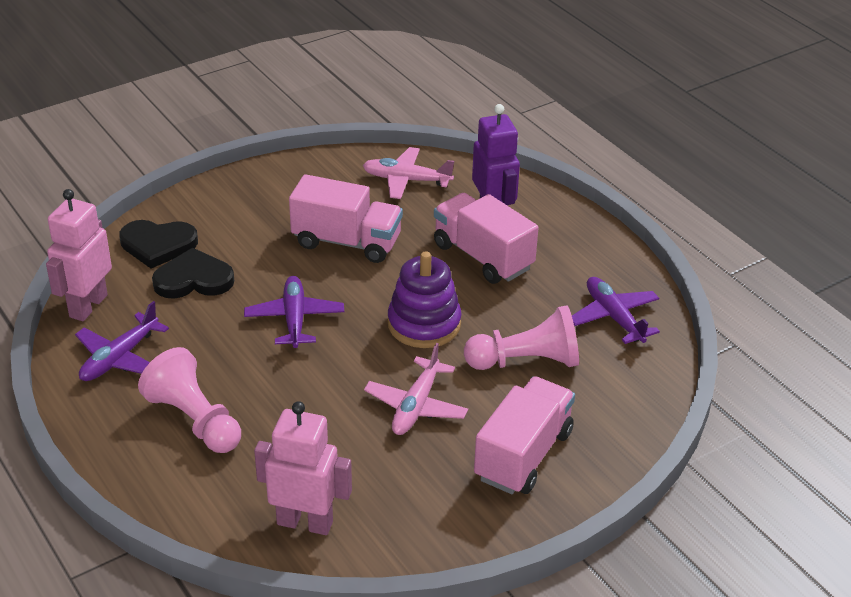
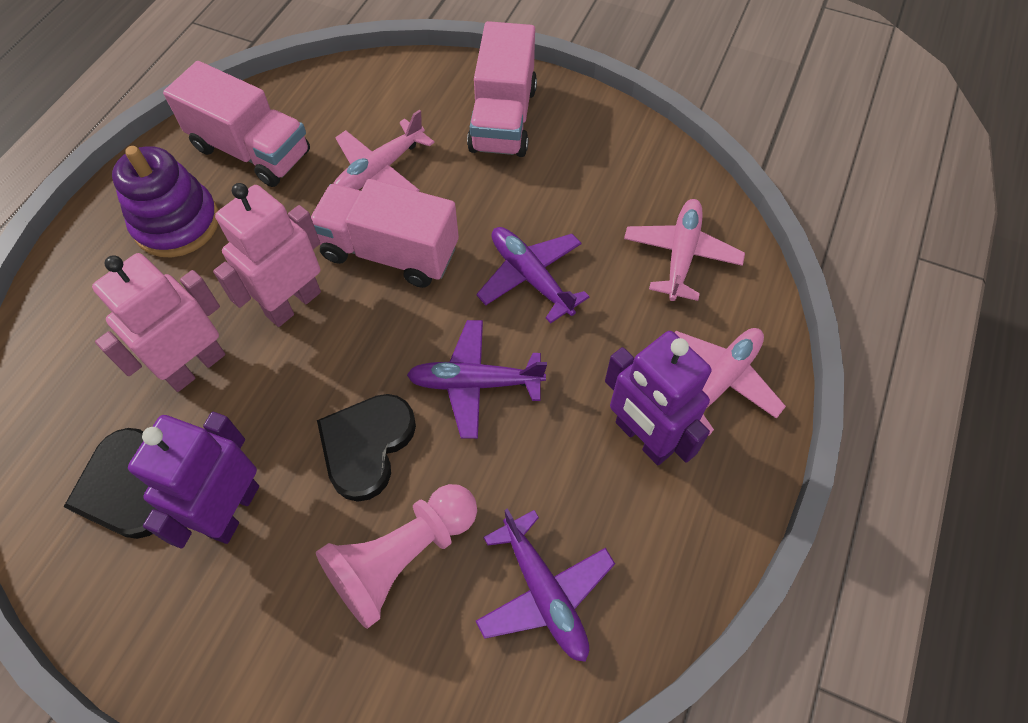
pink pawn: 2 -> 1
pink plane: 2 -> 3
purple robot: 1 -> 2

